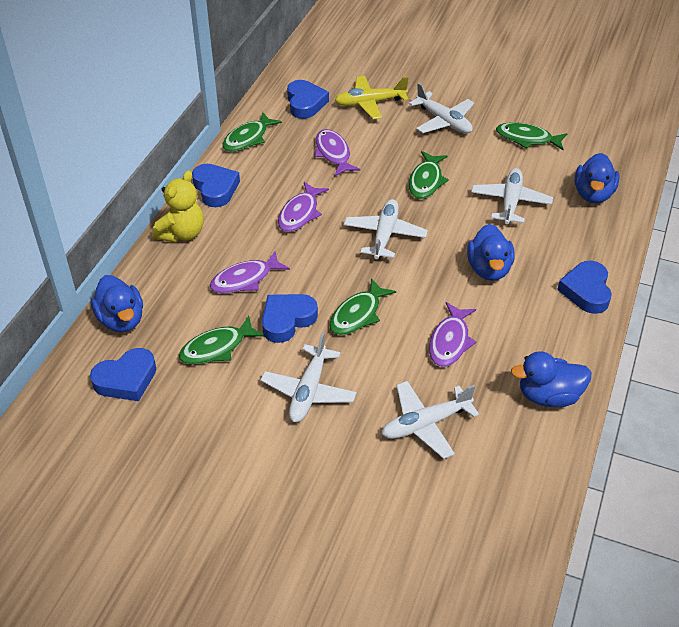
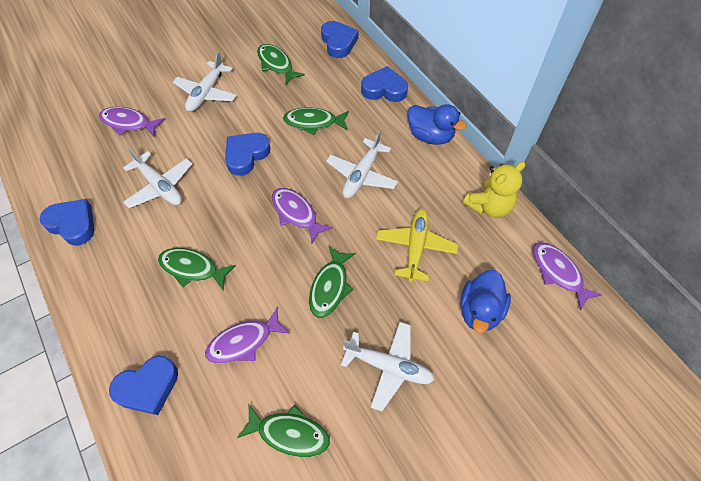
blue duck: 4 -> 2
white plane: 5 -> 4

